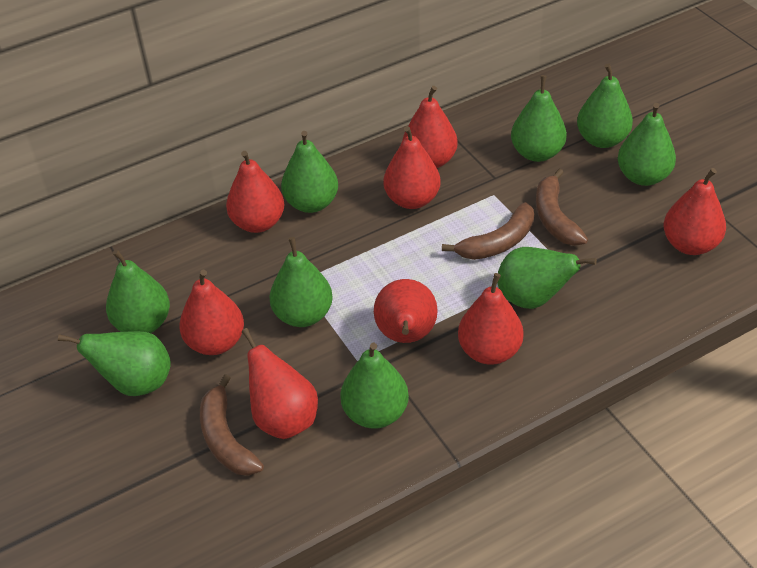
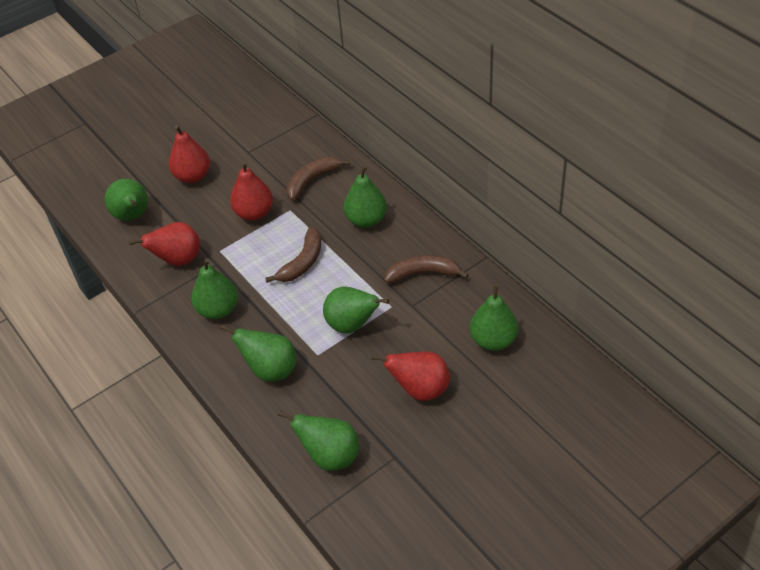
green pear: 9 -> 7
red pear: 8 -> 4

